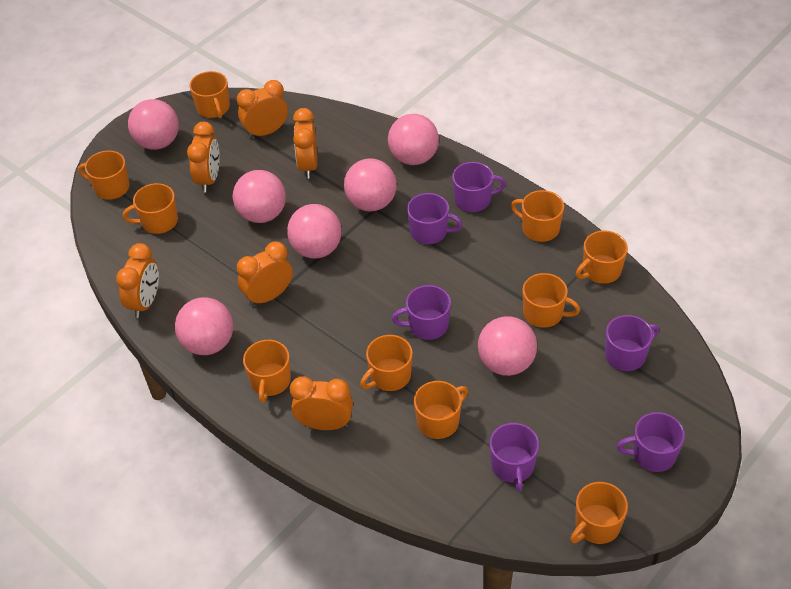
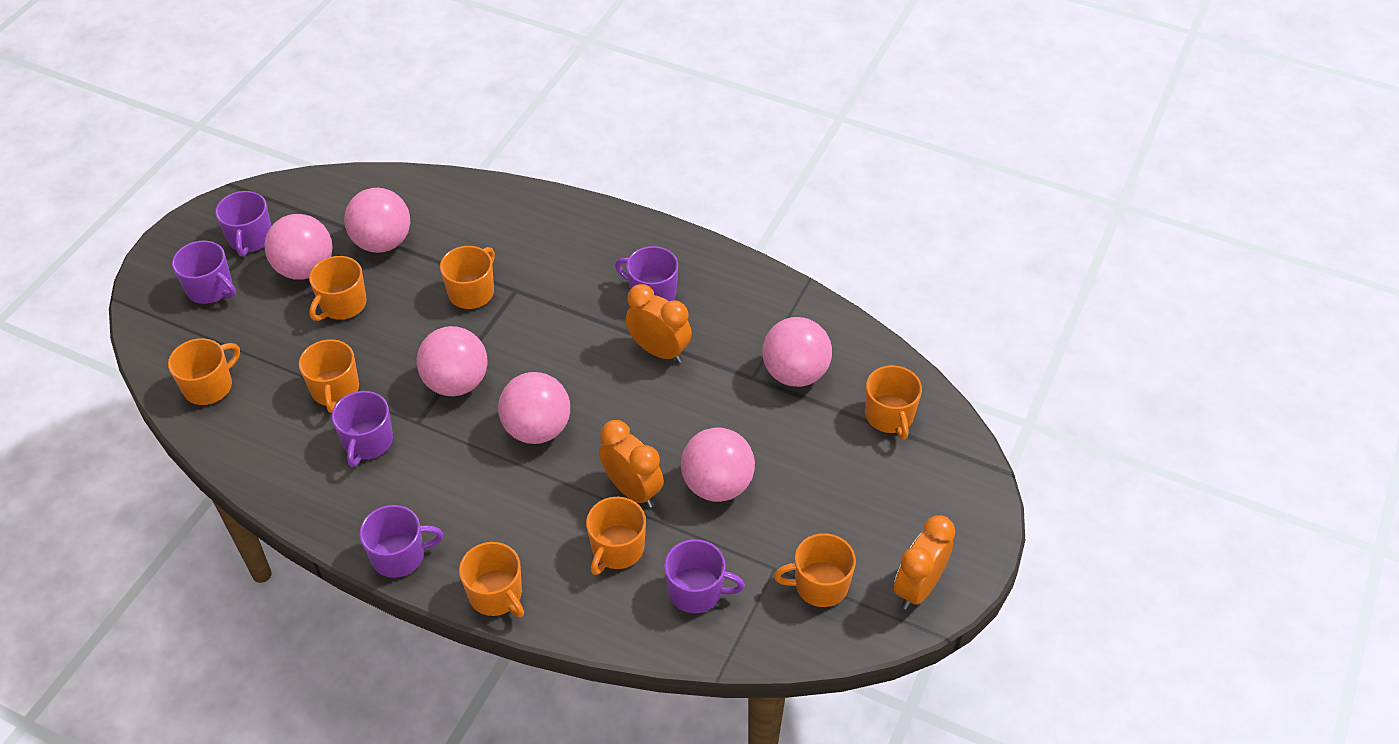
orange clock: 6 -> 3
orange mug: 10 -> 8
pink ball: 7 -> 6

